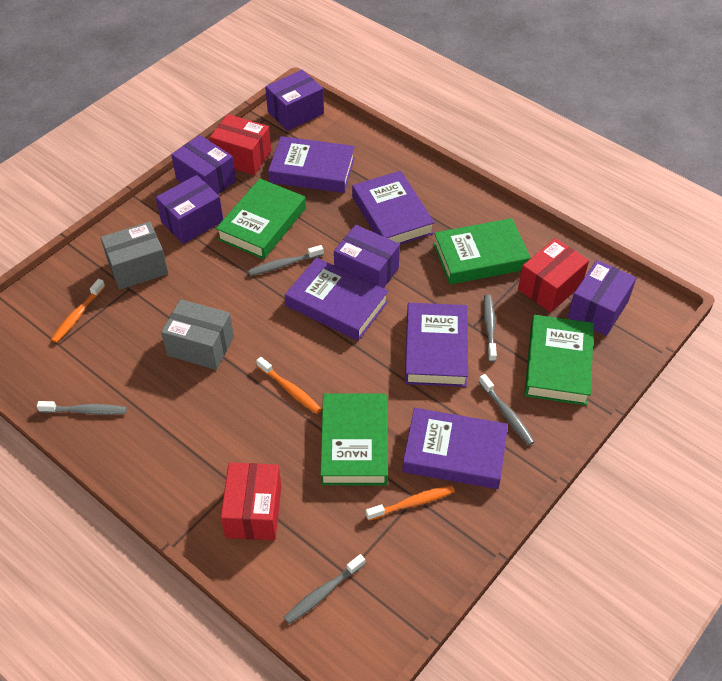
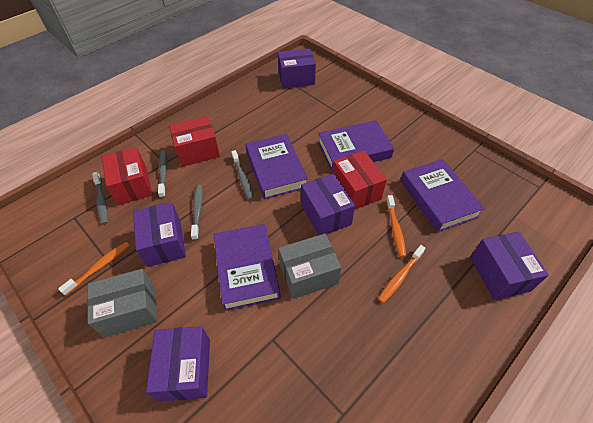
green book: 4 -> 0
grey toothbrush: 5 -> 4
purple book: 5 -> 4

